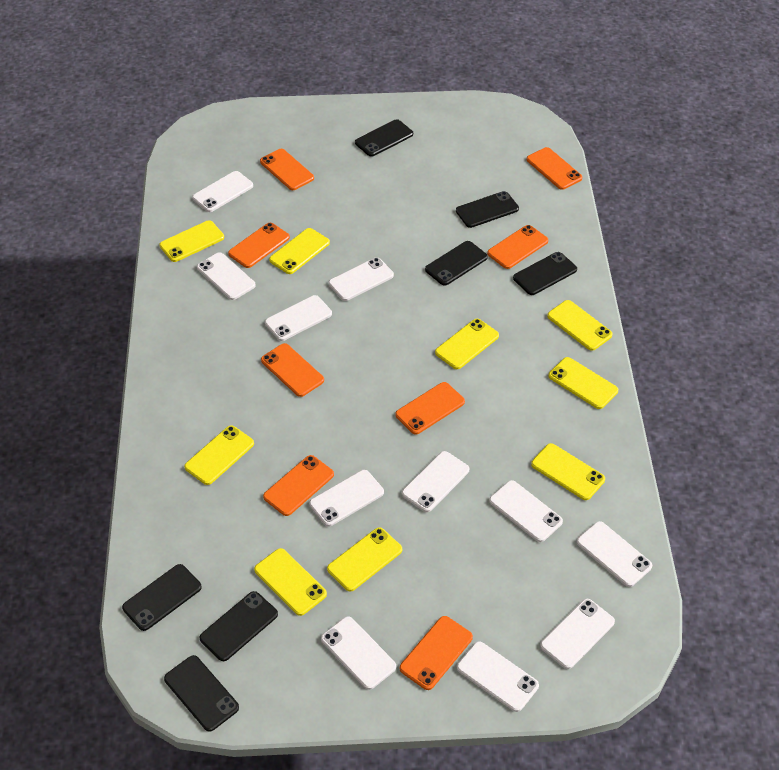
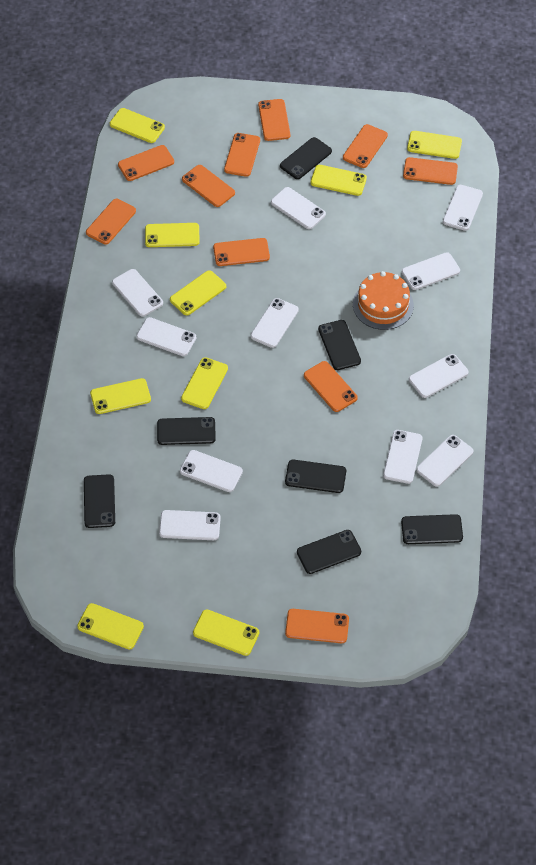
orange cake: 0 -> 1
orange phone: 8 -> 10

